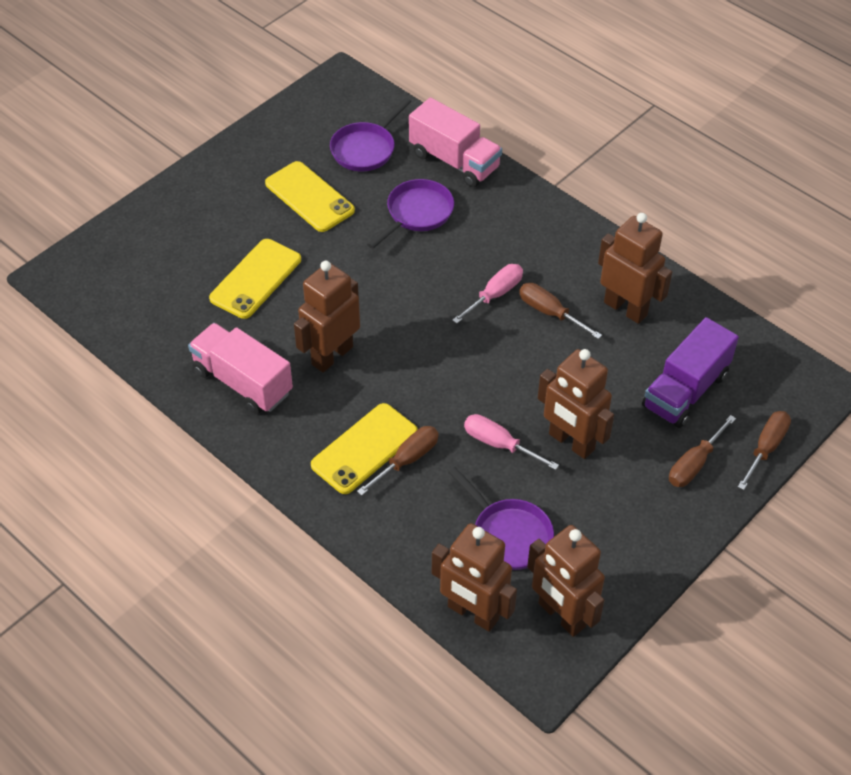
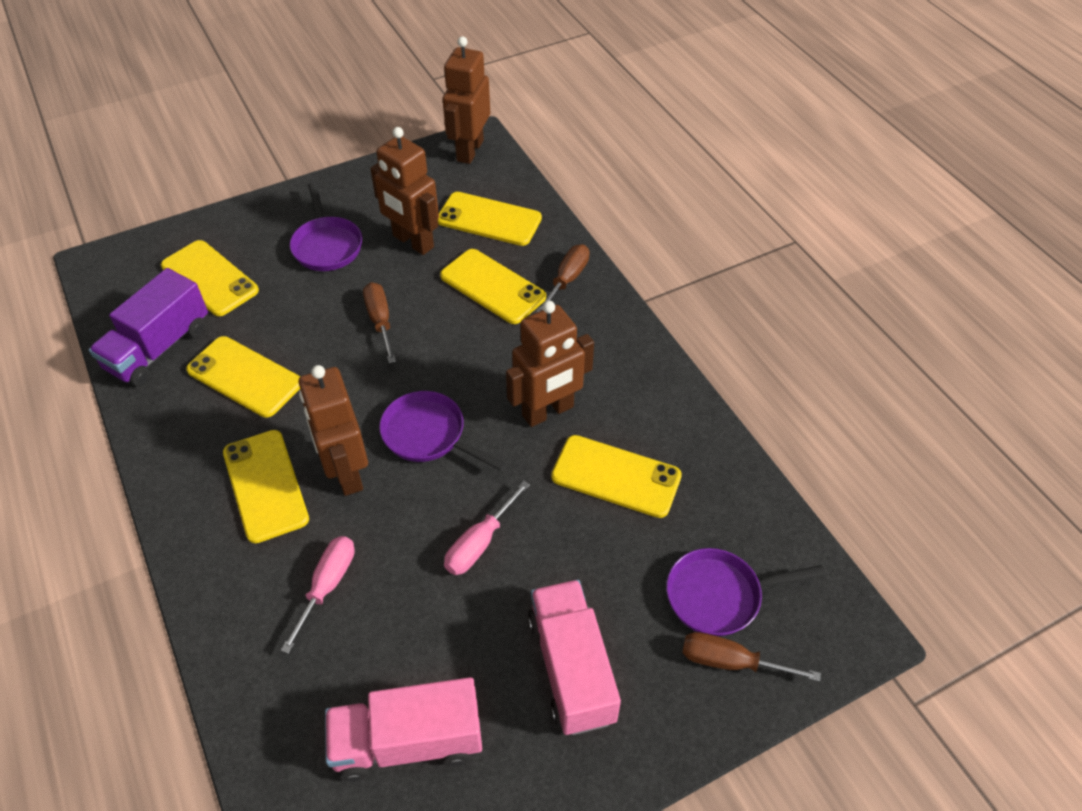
brown robot: 5 -> 4
brown screwdriver: 4 -> 3
yellow phone: 3 -> 6

